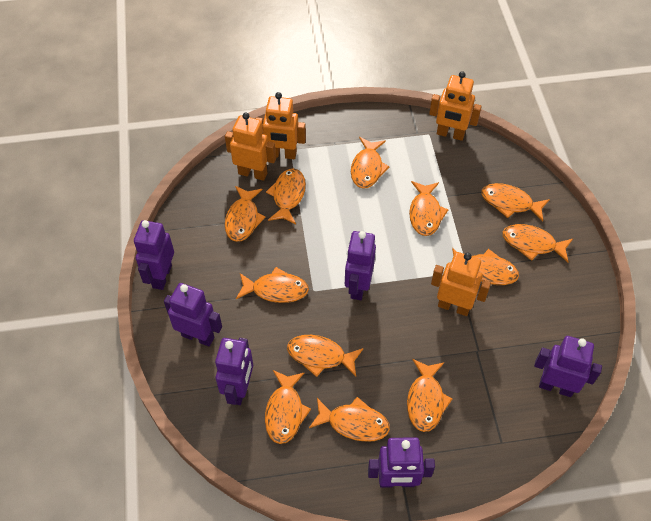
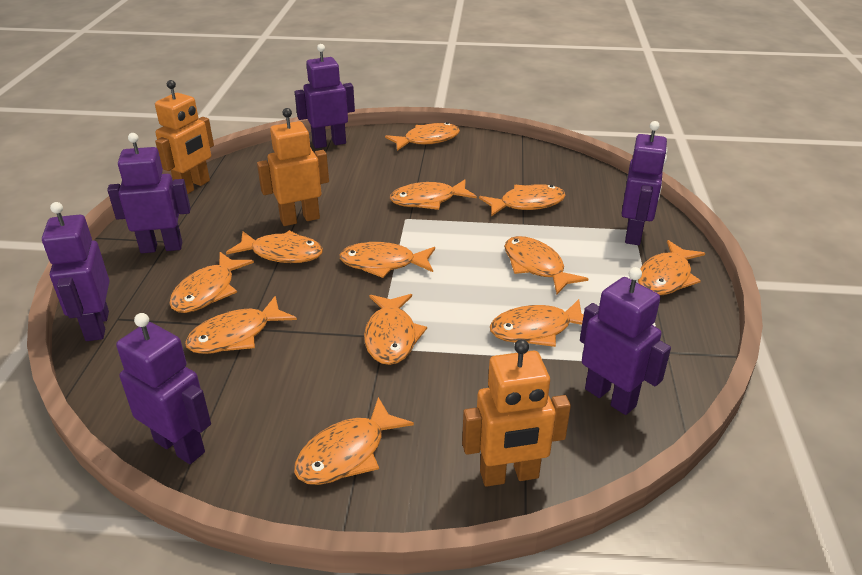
orange robot: 4 -> 3

